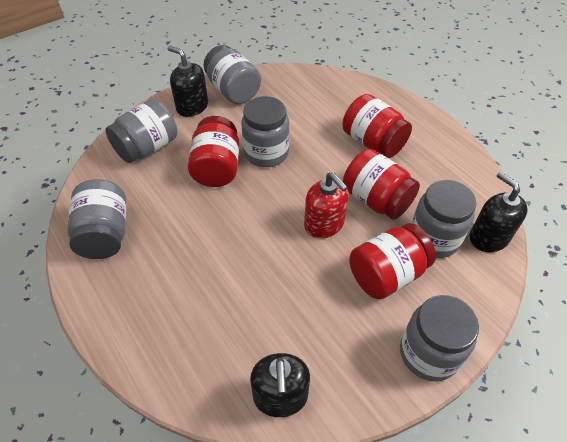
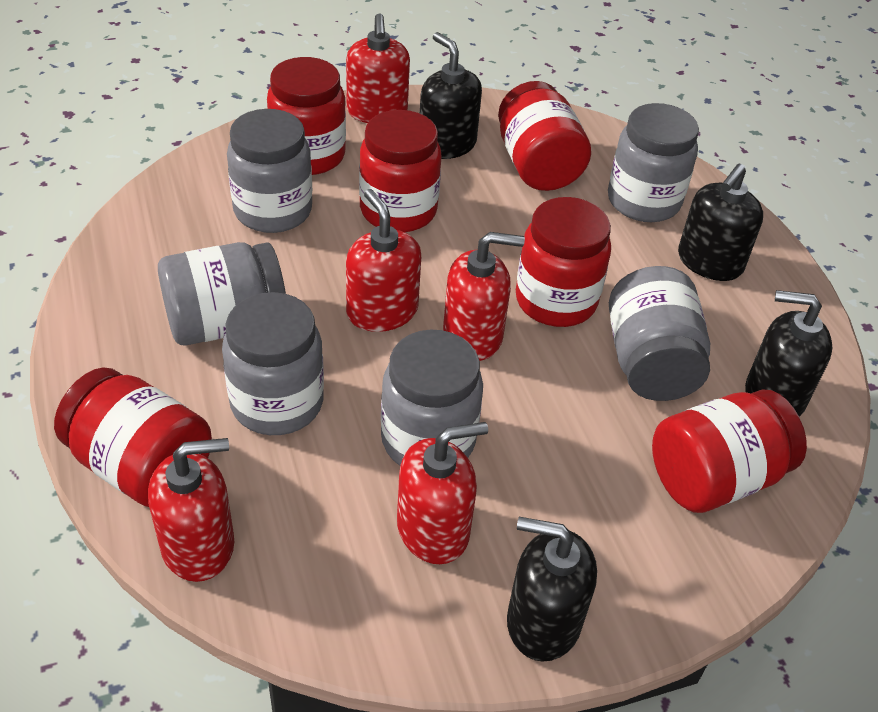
black soap dispenser: 3 -> 4
red jar: 4 -> 6
red soap dispenser: 1 -> 5

